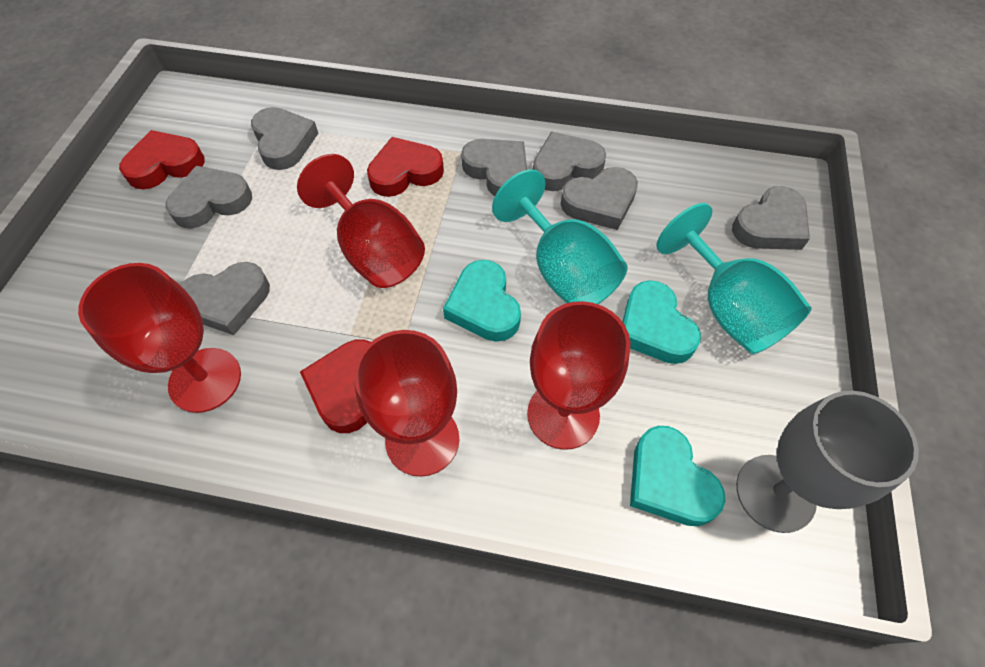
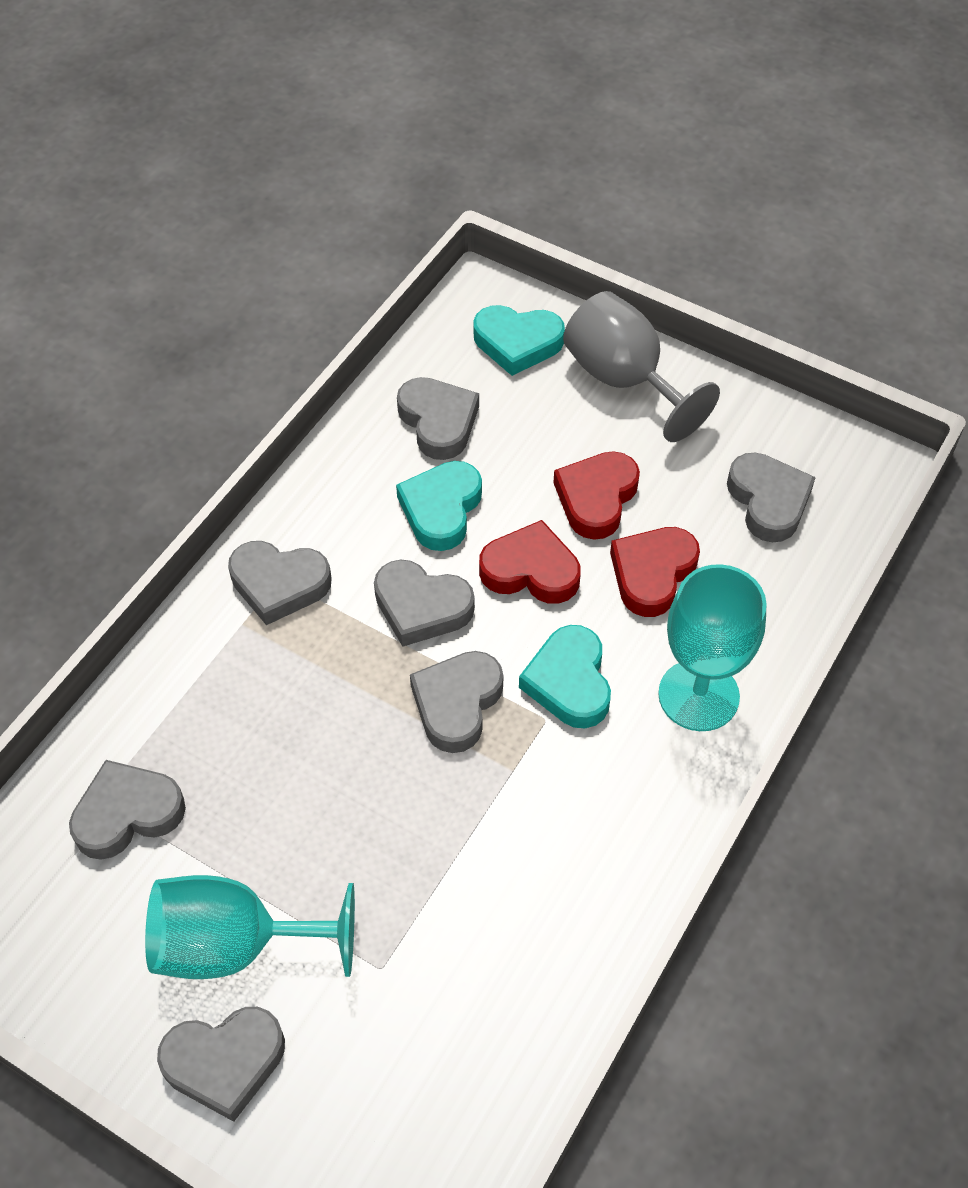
red goblet: 4 -> 0

